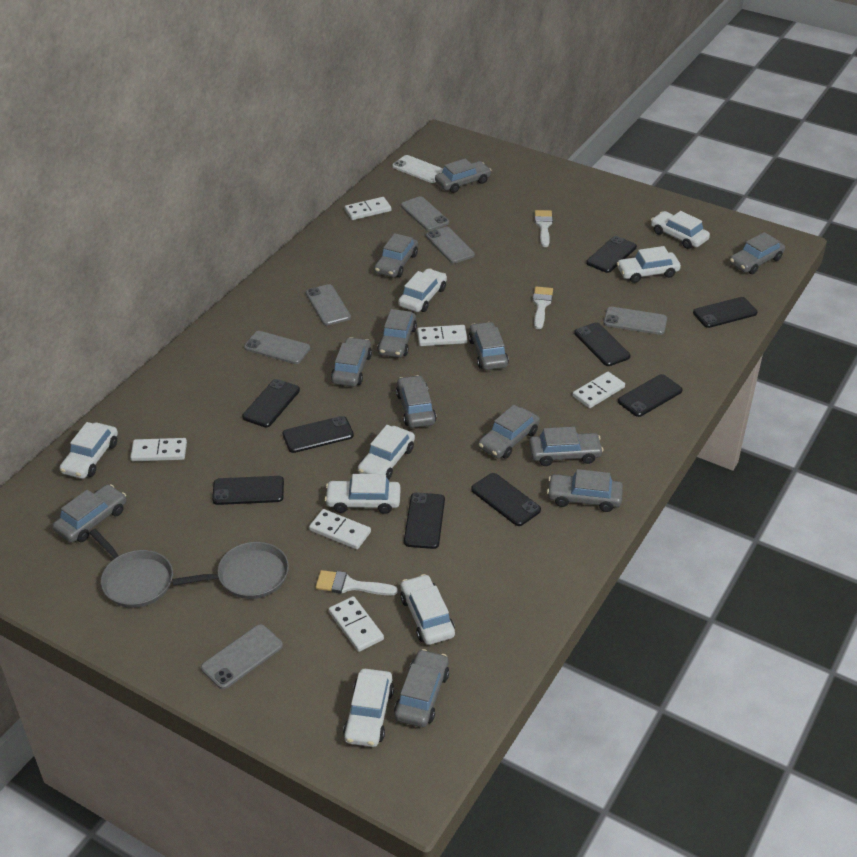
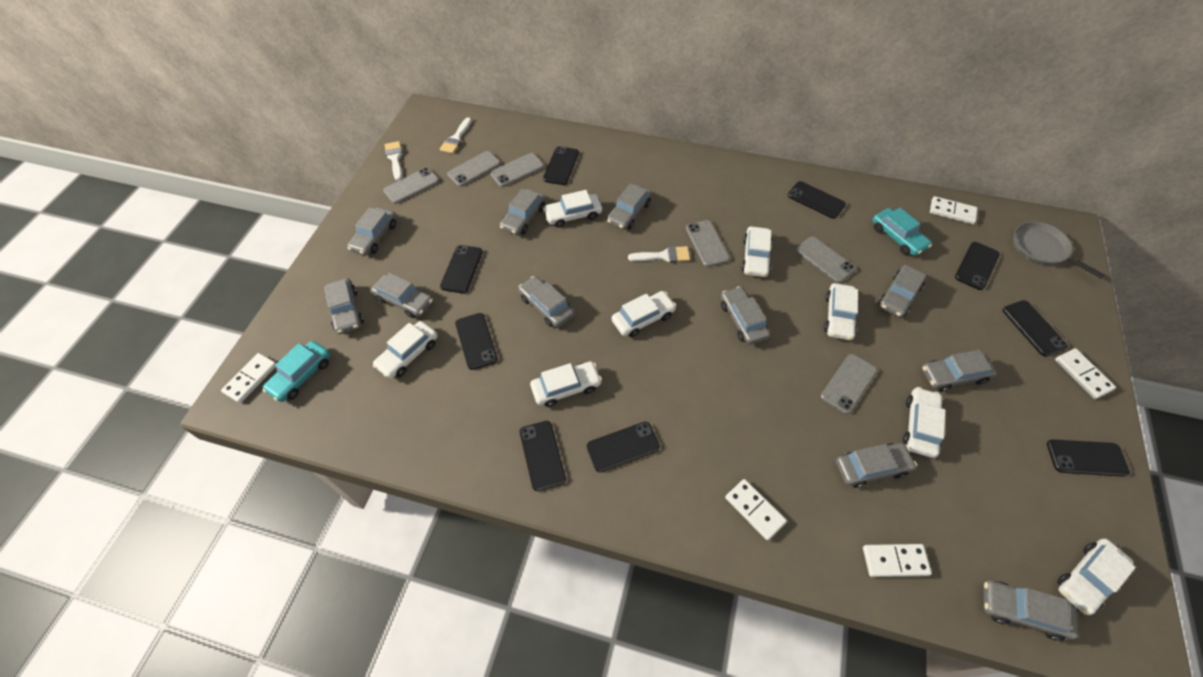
grey car: 12 -> 11
grey pan: 2 -> 1
turquoise car: 0 -> 2
white domino: 6 -> 5
white phone: 1 -> 0

